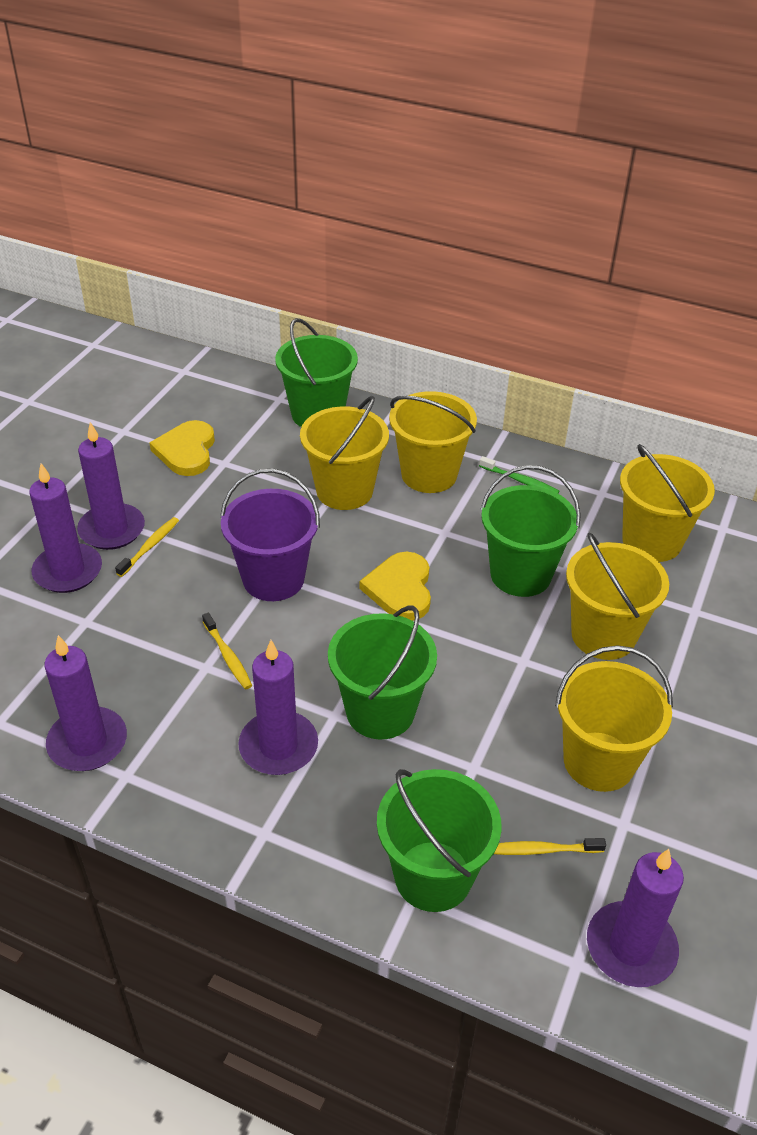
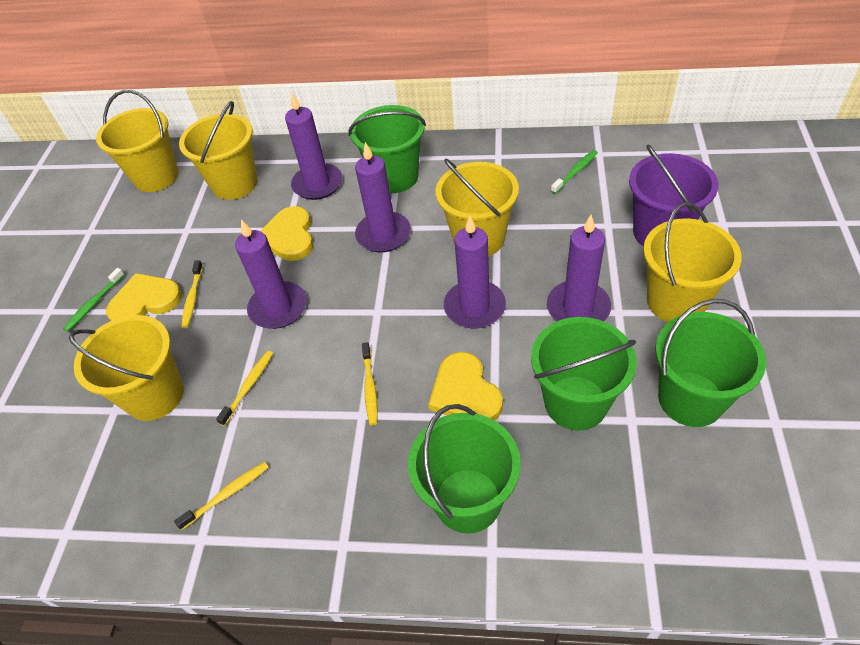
green toothbrush: 1 -> 2
yellow heart: 2 -> 3
yellow toothbrush: 3 -> 4

